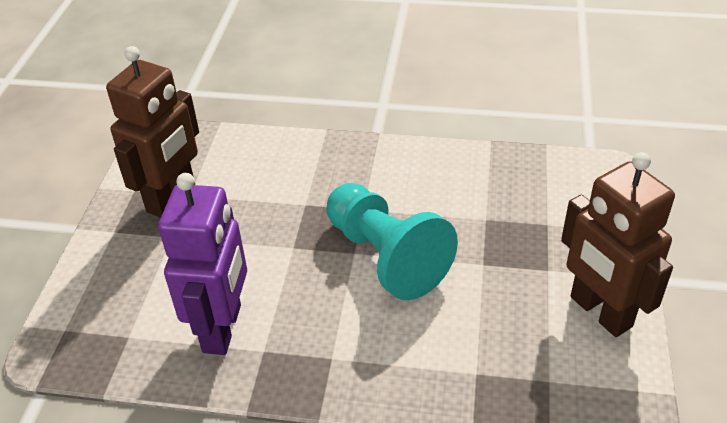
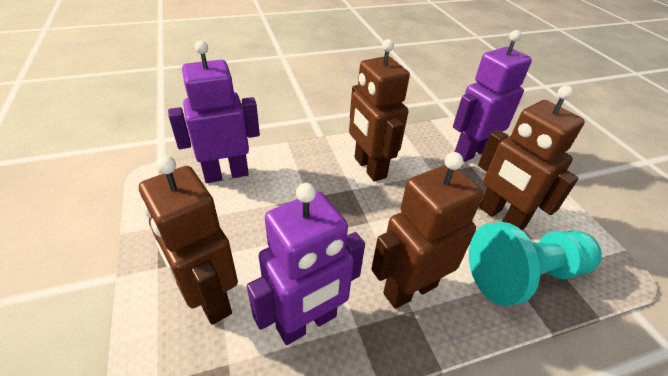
brown robot: 2 -> 4
purple robot: 1 -> 3

